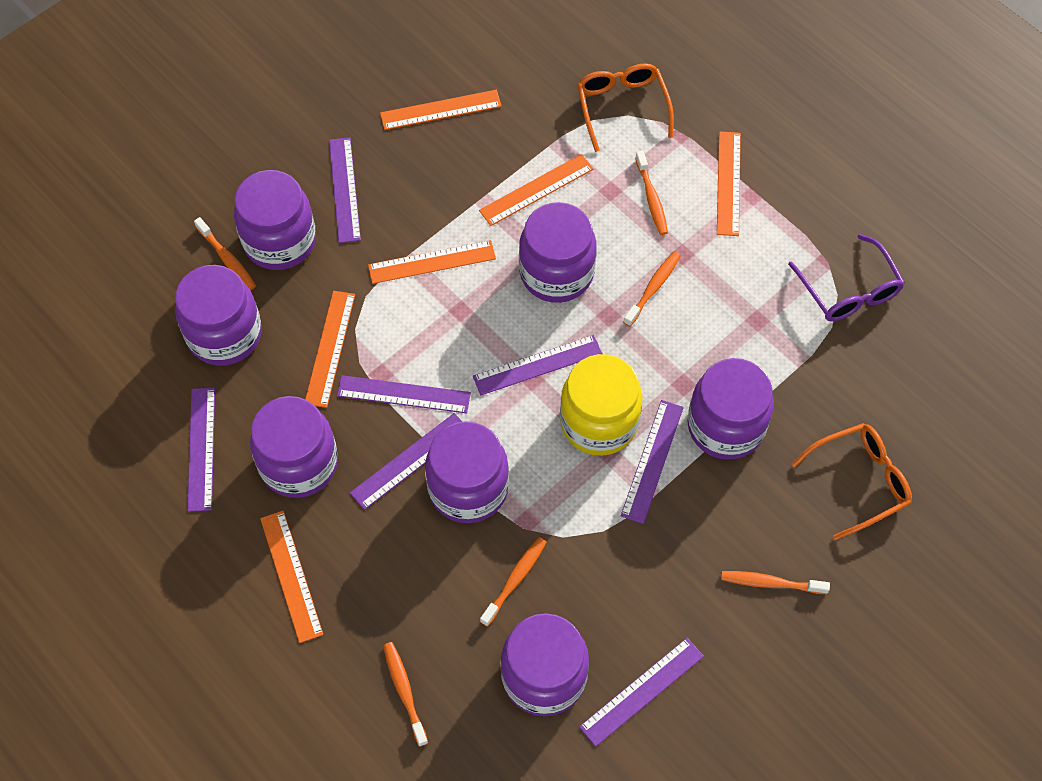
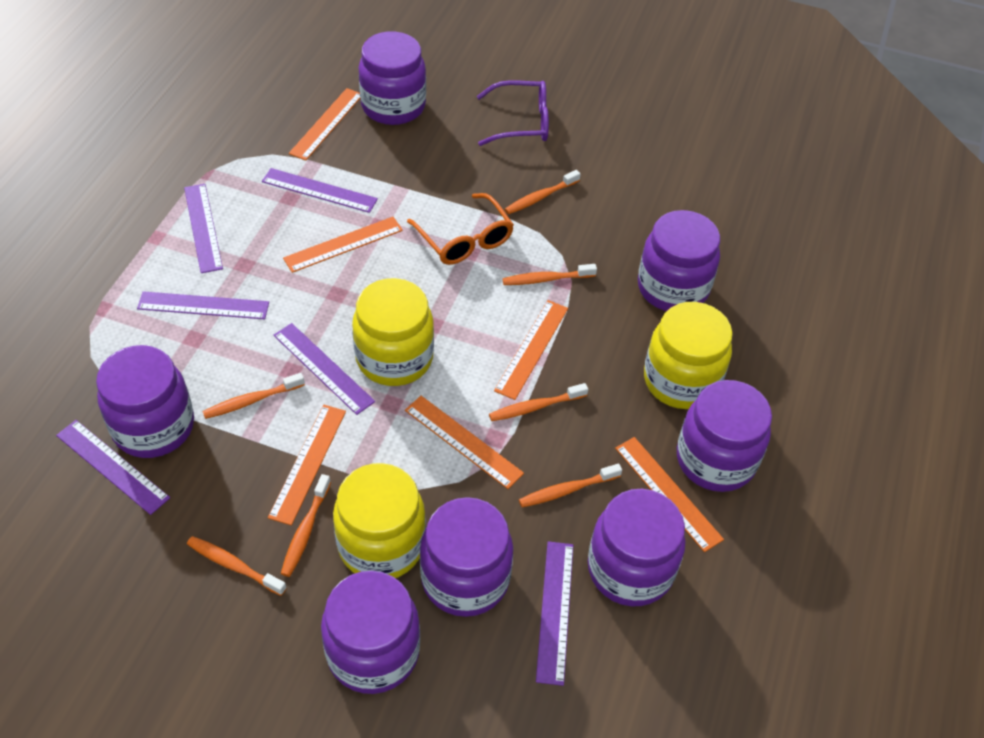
orange glasses: 2 -> 1
orange toothbrush: 6 -> 7
purple ruler: 7 -> 6
yellow jar: 1 -> 3

